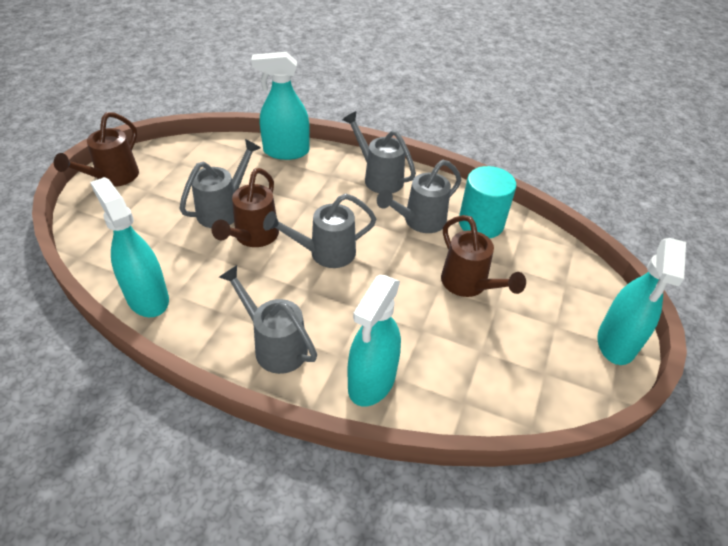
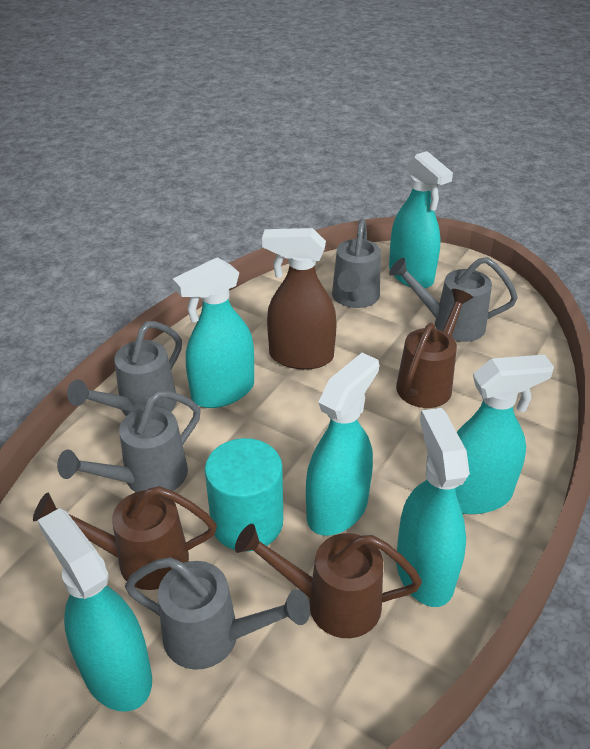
brown spray bottle: 0 -> 1
turquoise spray bottle: 4 -> 6

